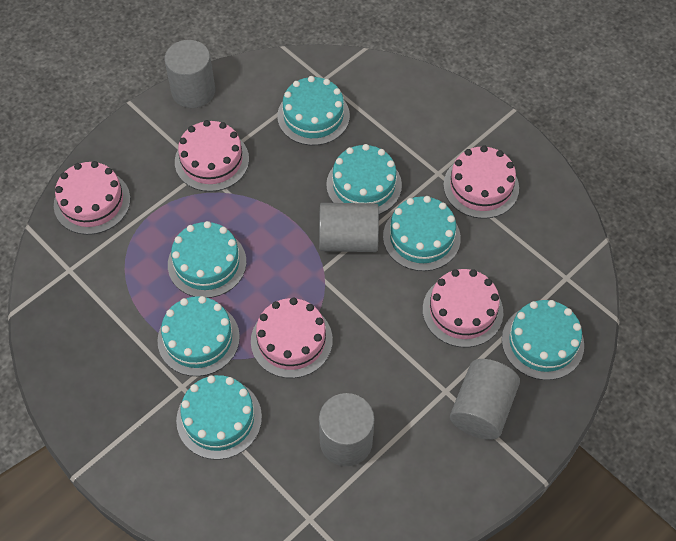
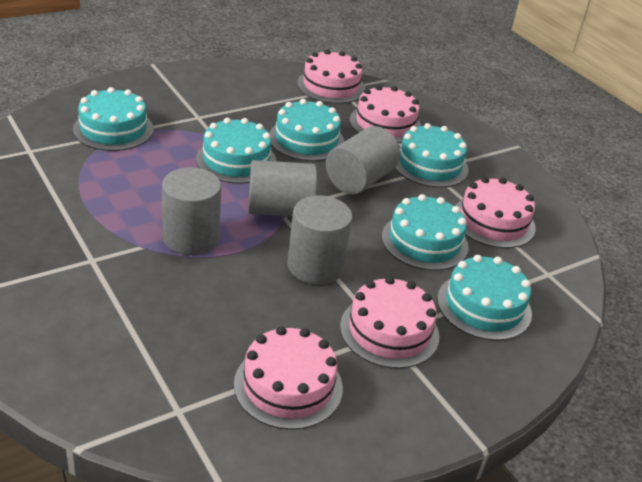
turquoise cake: 7 -> 6

